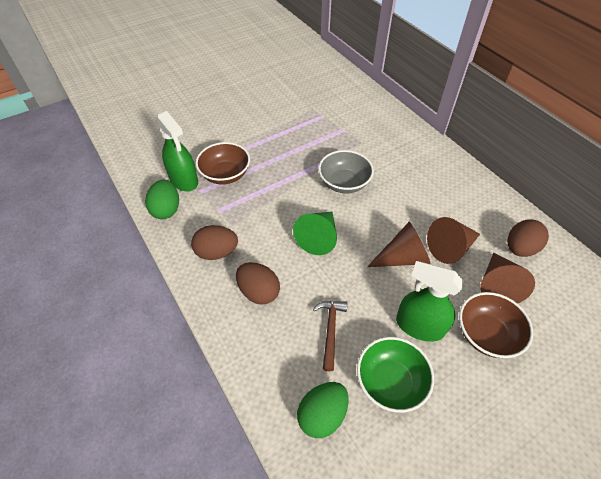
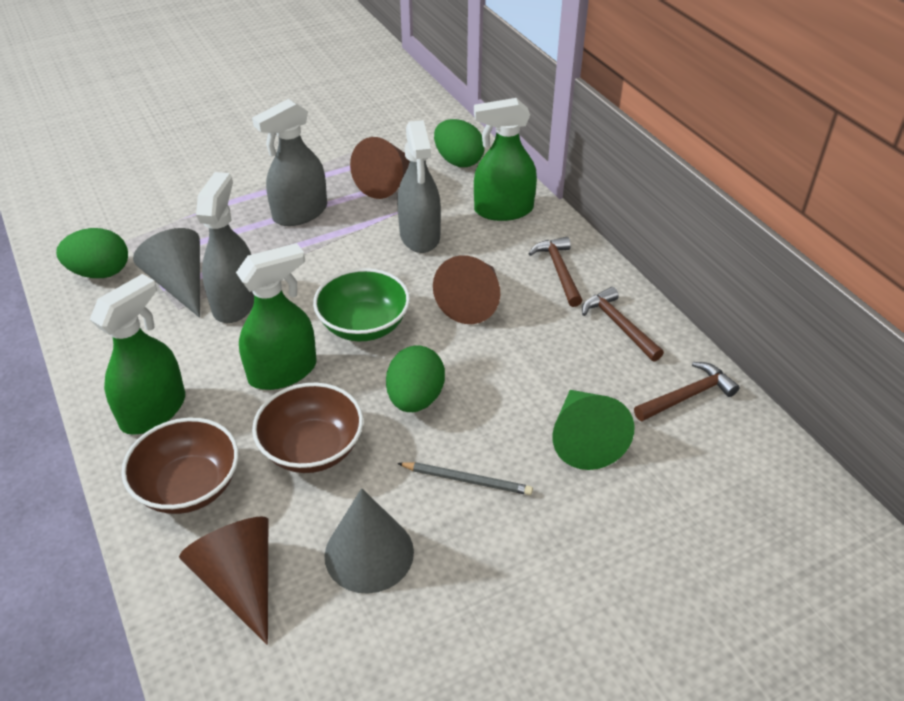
brown egg: 3 -> 0
brown hammer: 1 -> 3
green egg: 2 -> 3
green spray bottle: 2 -> 3
grey bowl: 1 -> 0
grey cone: 0 -> 2
grey pencil: 0 -> 1
grey spray bottle: 0 -> 3

